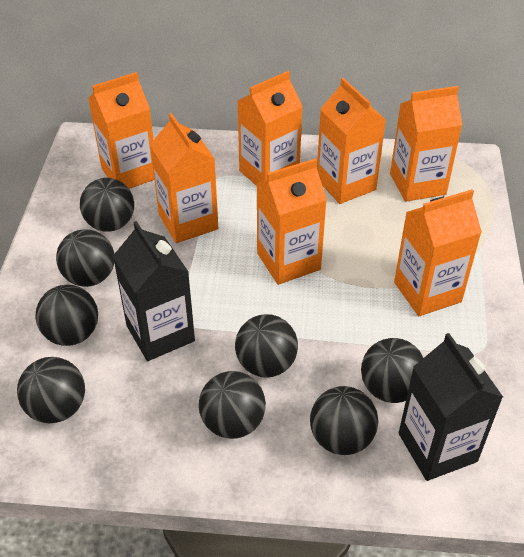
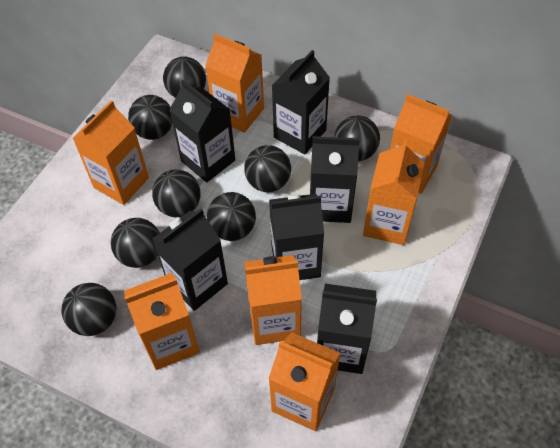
black carton: 2 -> 6

